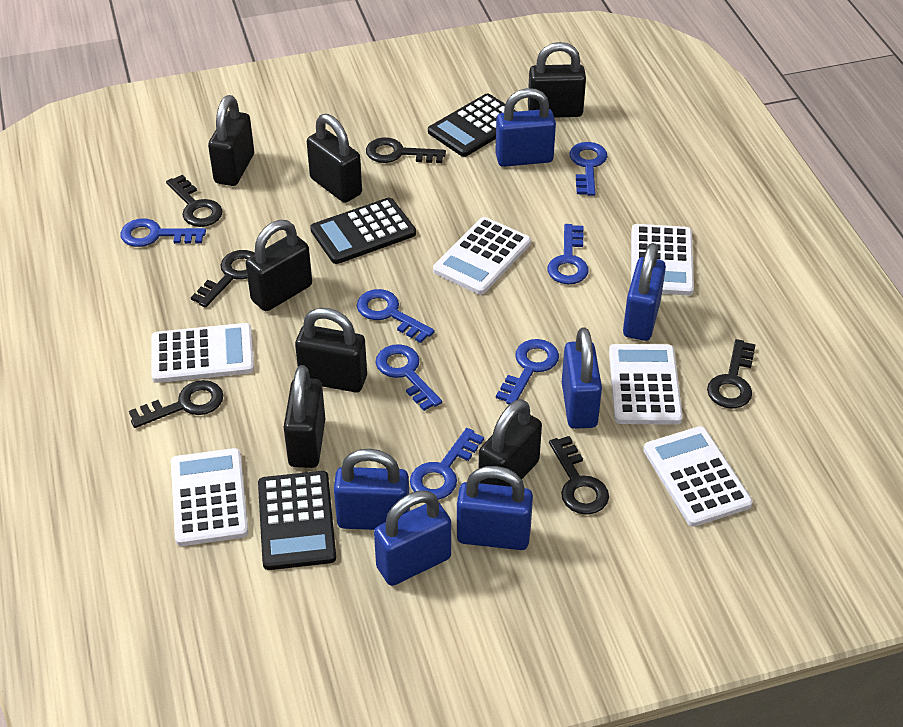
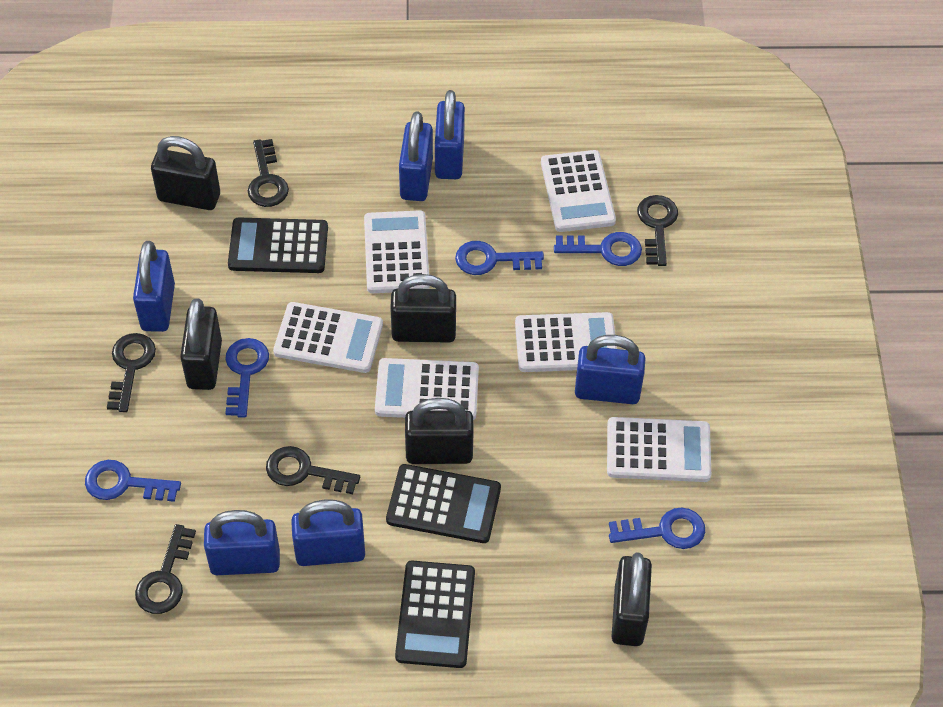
black key: 6 -> 5
black padlock: 7 -> 5
blue key: 7 -> 5

